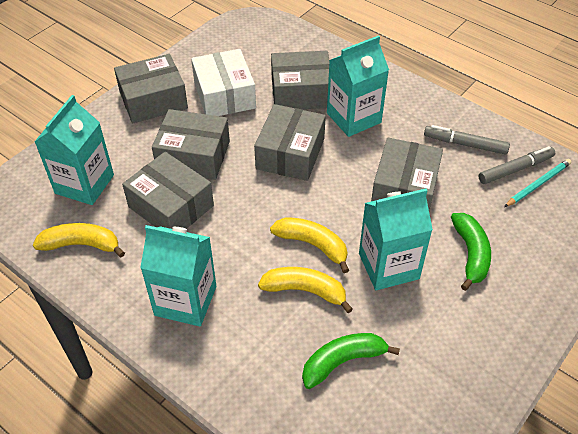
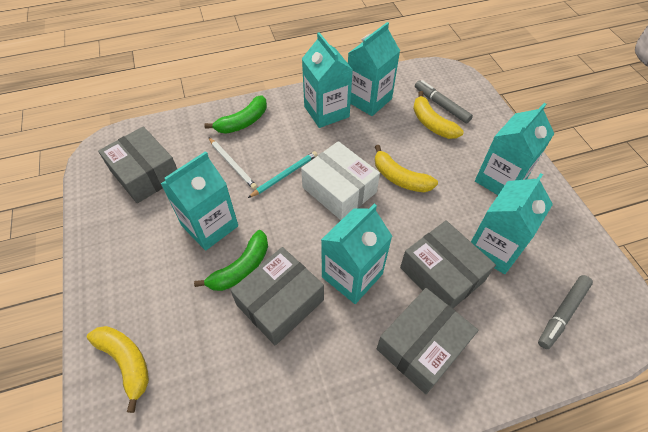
grey box: 6 -> 4
turquoise carton: 4 -> 6
white pencil: 0 -> 1

